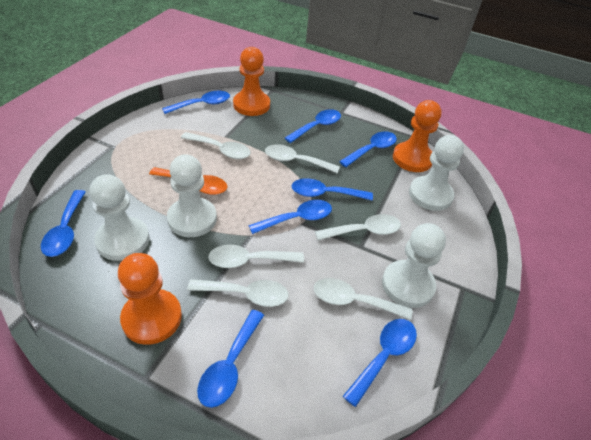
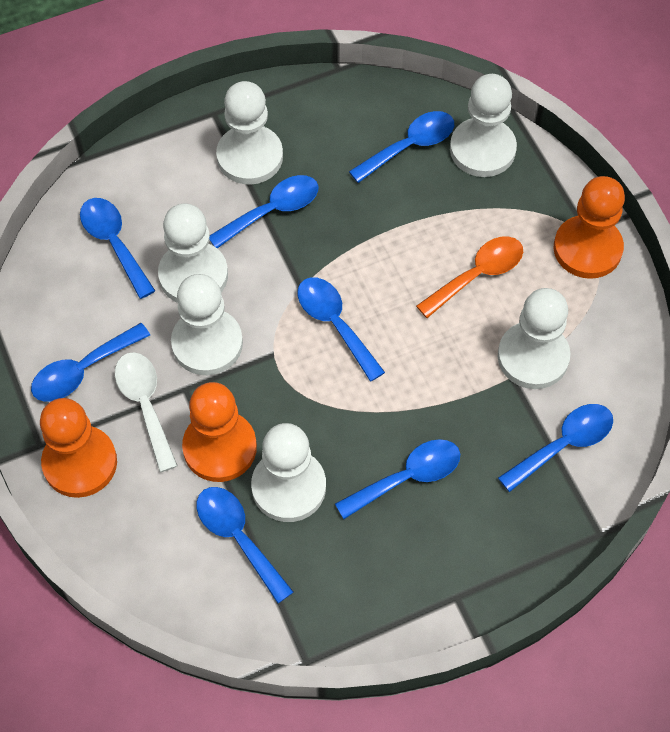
white pawn: 4 -> 6
white spoon: 6 -> 1

